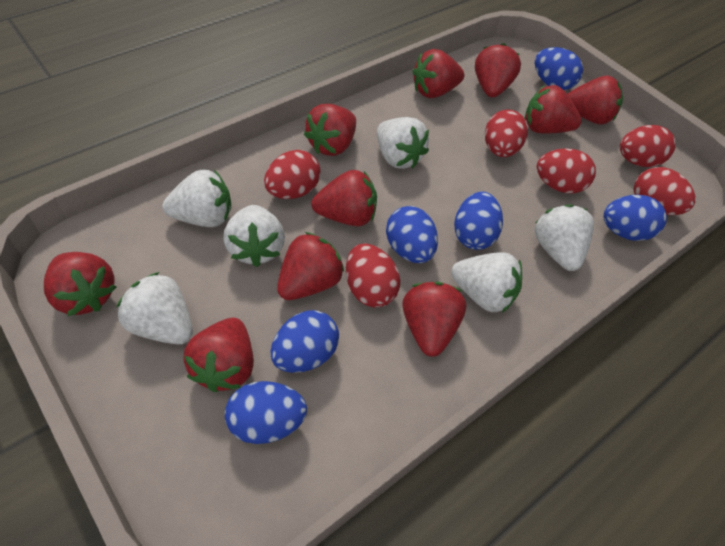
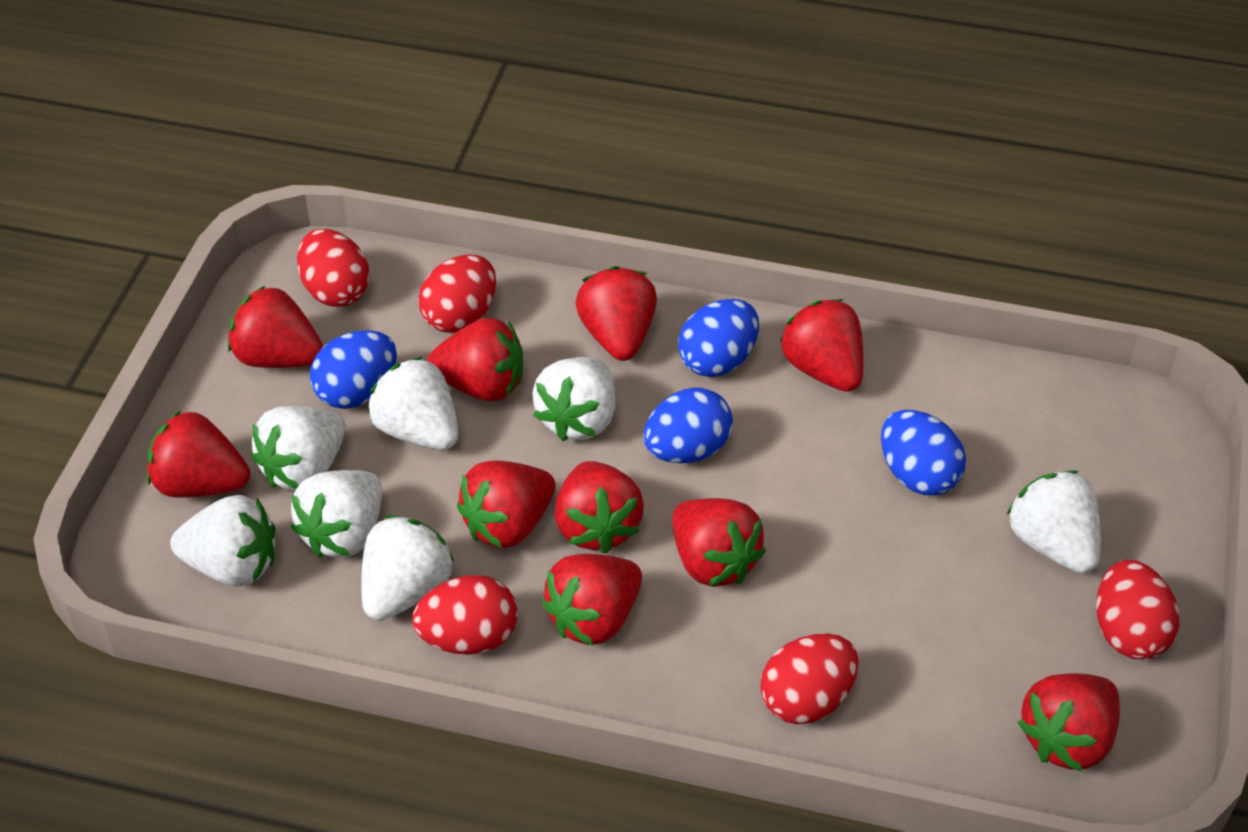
blue egg: 6 -> 4
red egg: 6 -> 5
white strawberry: 6 -> 7

